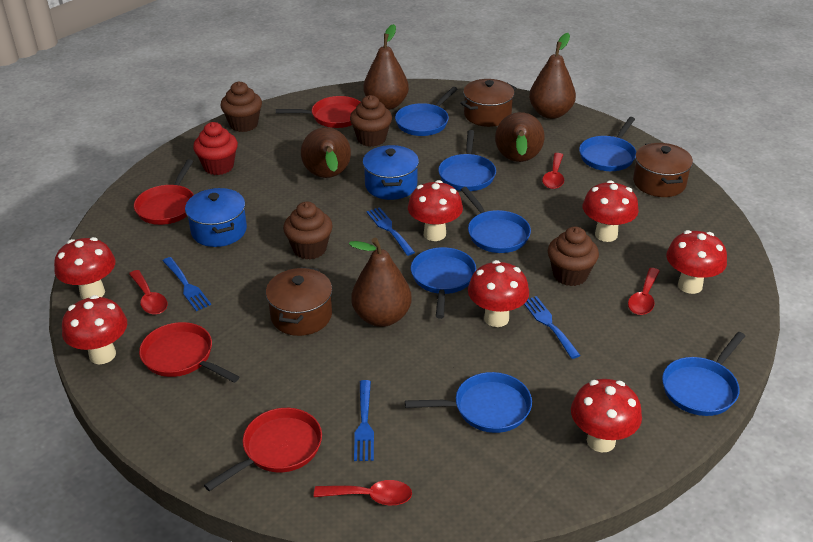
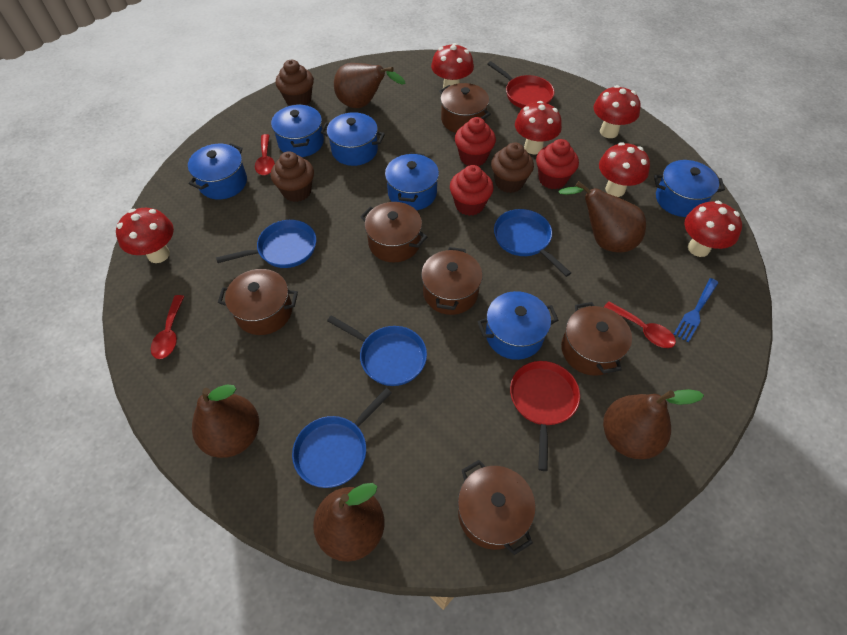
blue fork: 4 -> 1
blue pan: 7 -> 4
blue pot: 2 -> 6
brown cupcake: 4 -> 3
brown pot: 3 -> 6
red cupcake: 1 -> 3
red mushroom: 7 -> 6
red pan: 4 -> 2
red spoon: 4 -> 3

